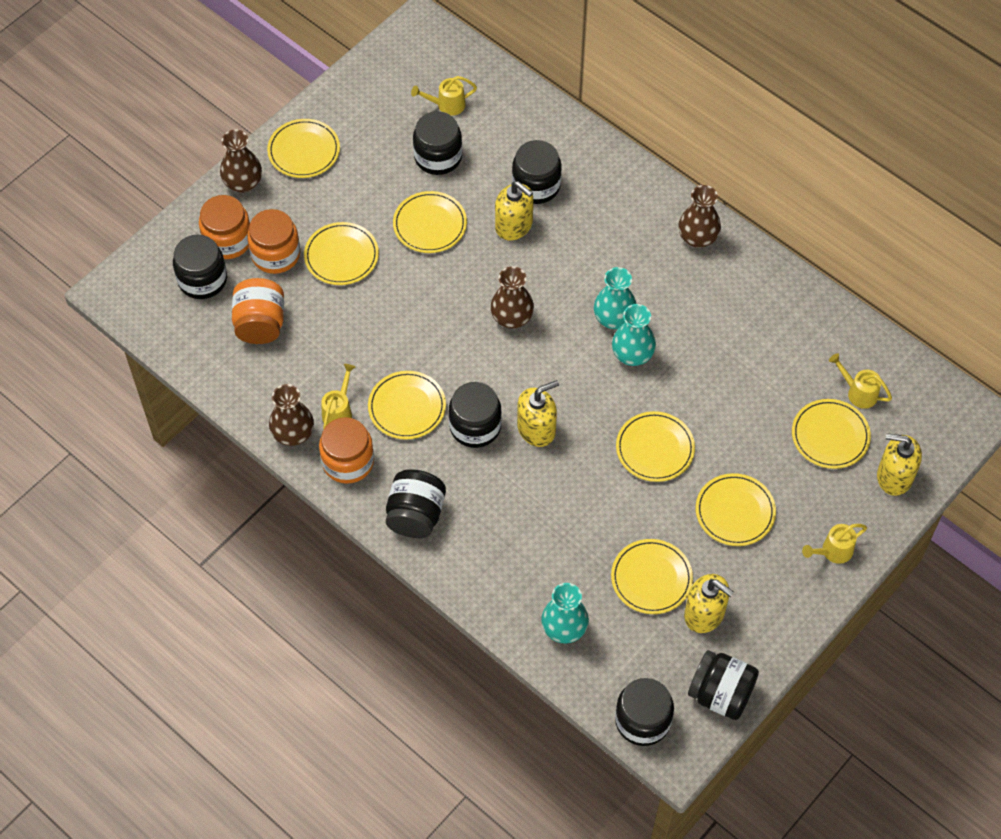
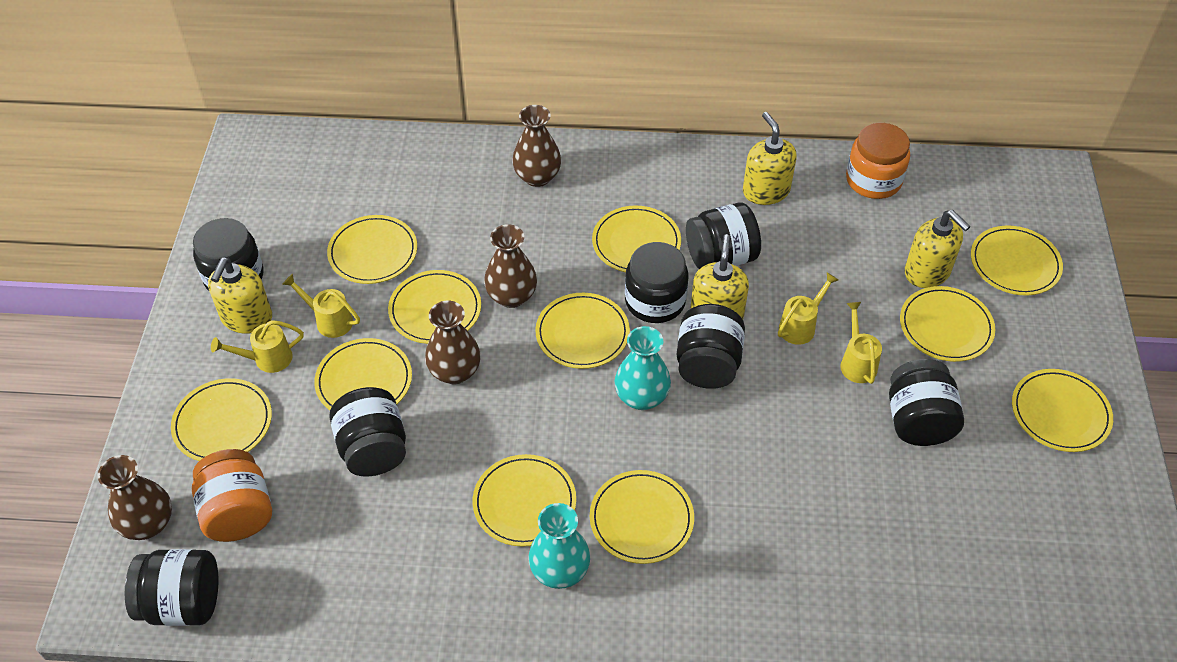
orange jar: 4 -> 2
turquoise vase: 3 -> 2
yellow plate: 8 -> 11

